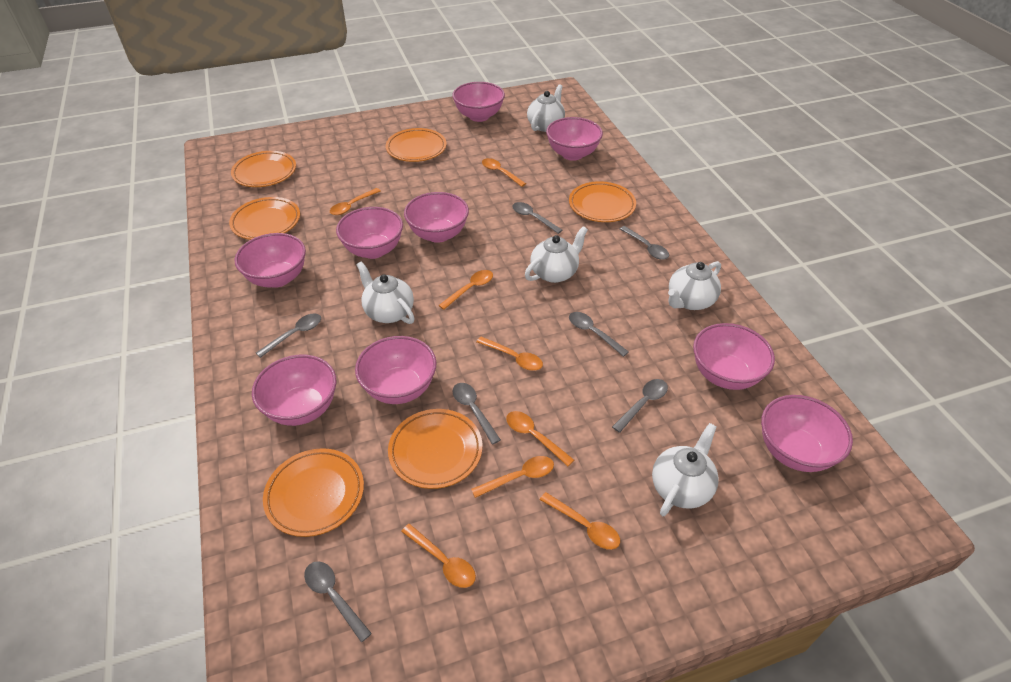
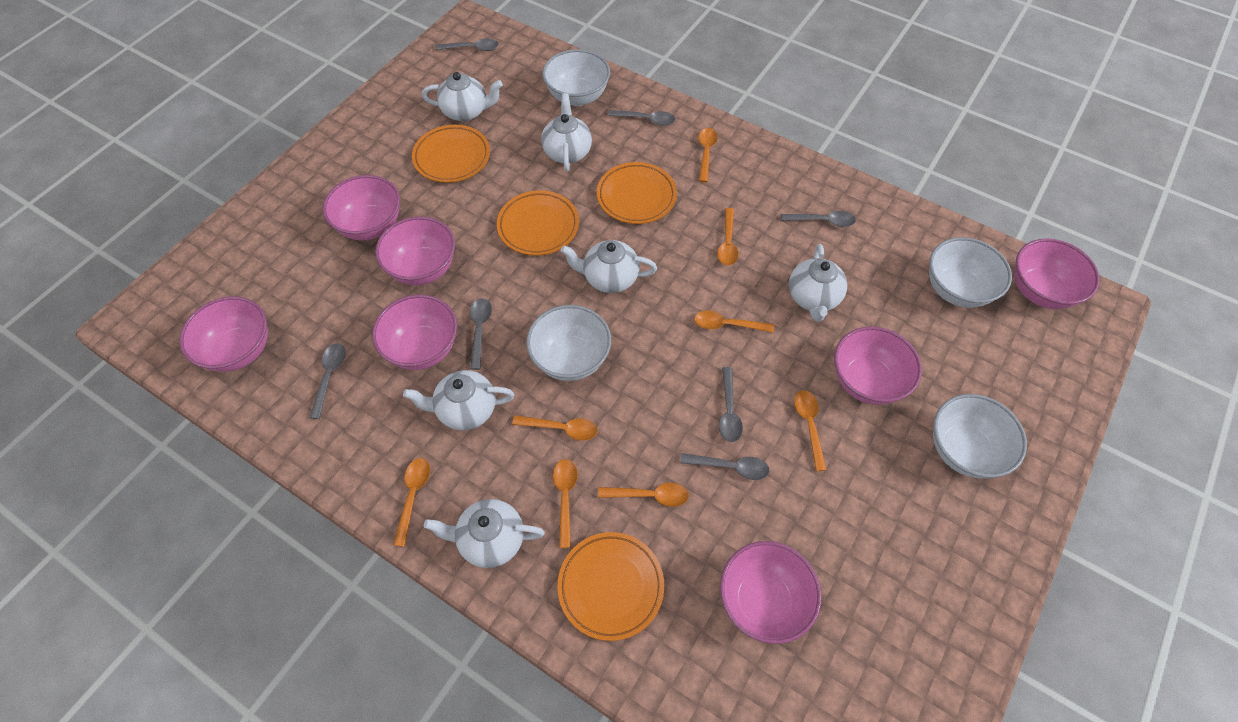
orange plate: 6 -> 4
pink bowl: 9 -> 7
white bowl: 0 -> 4
white teapot: 5 -> 6

